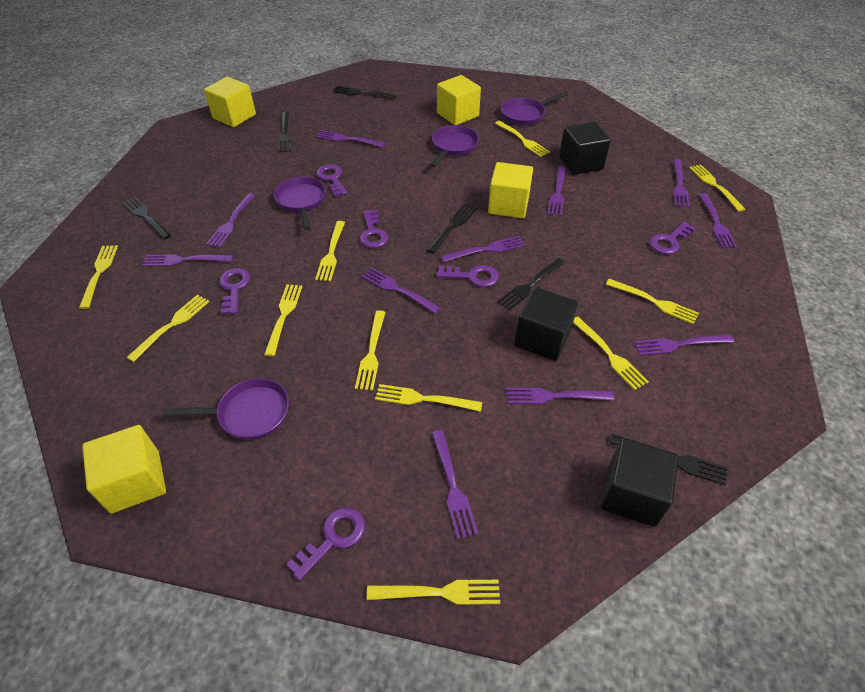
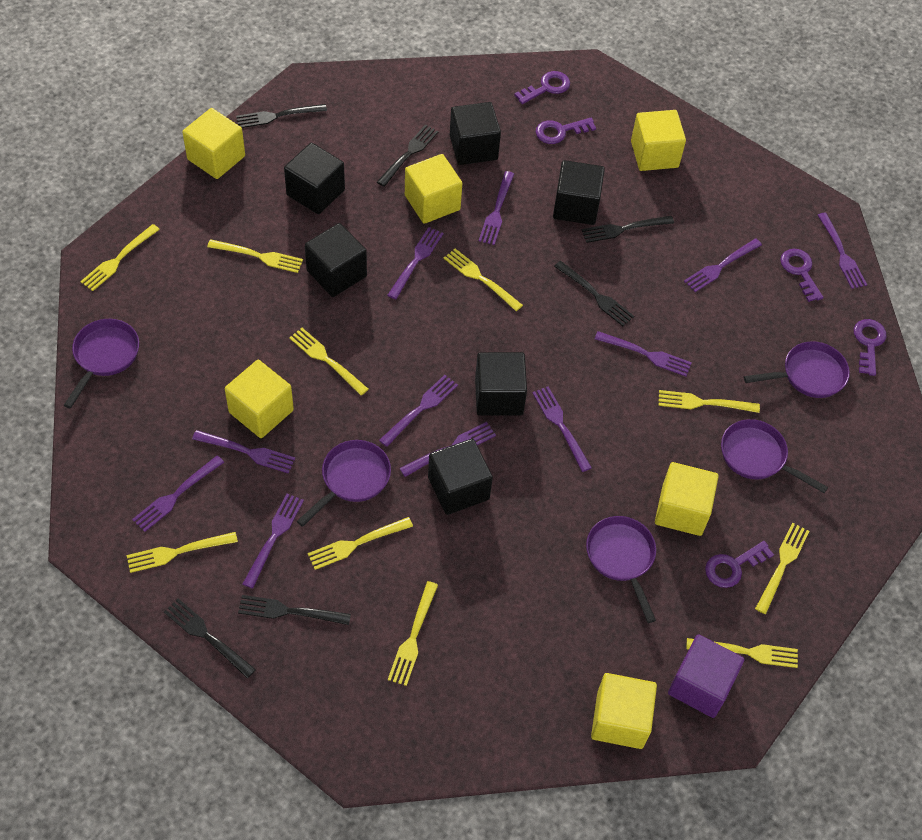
black cube: 3 -> 6
purple cube: 0 -> 1
purple key: 6 -> 5
purple pan: 4 -> 5
yellow cube: 4 -> 6
yellow fork: 11 -> 10

